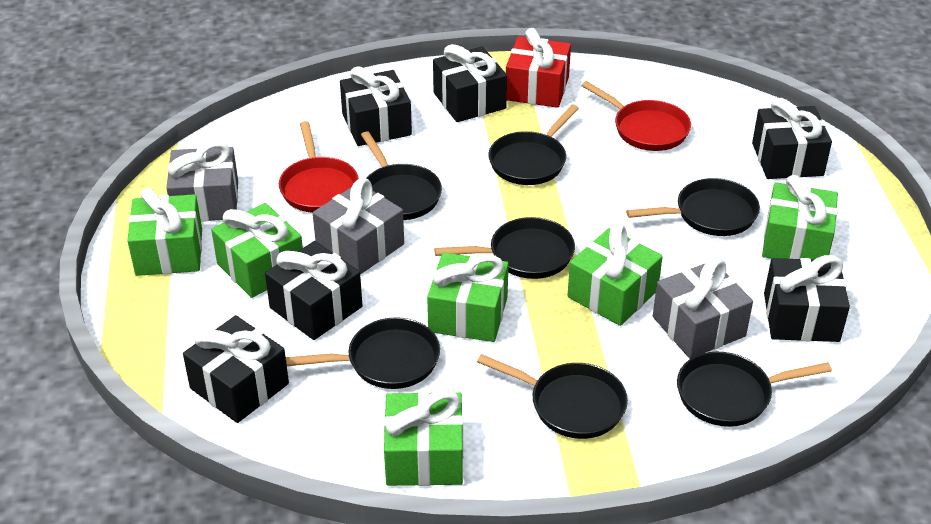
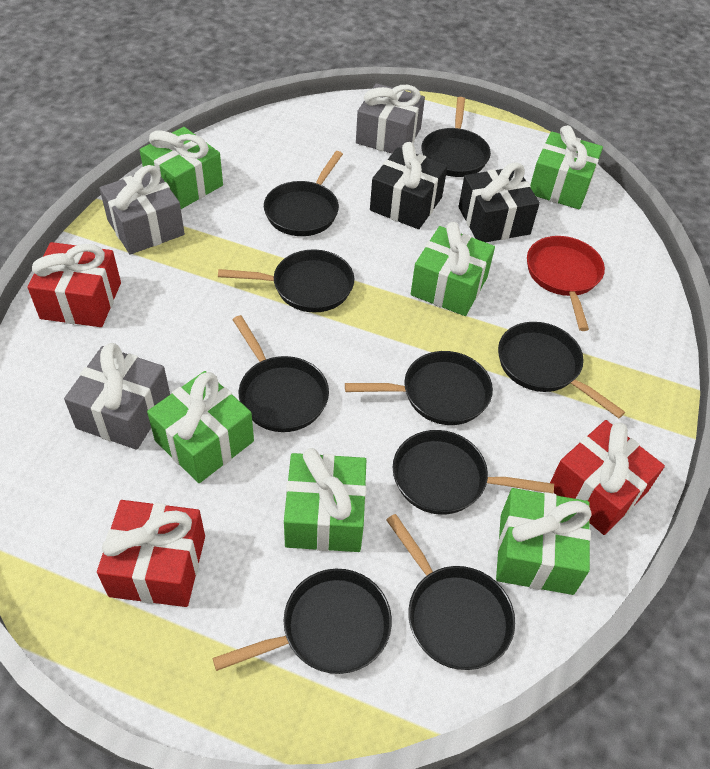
black gift: 6 -> 2
black pan: 7 -> 9
red gift: 1 -> 3
red pan: 2 -> 1

